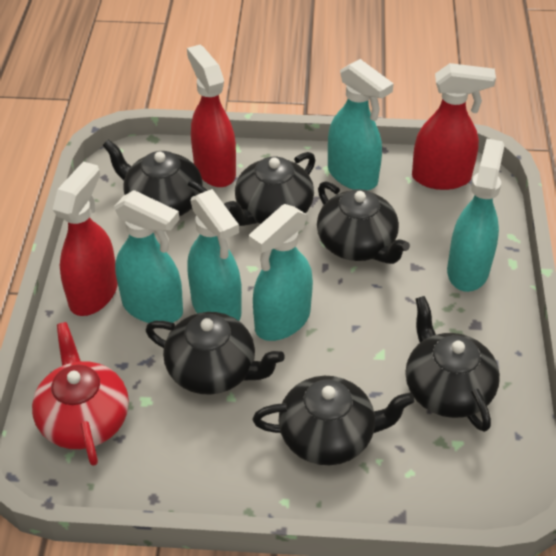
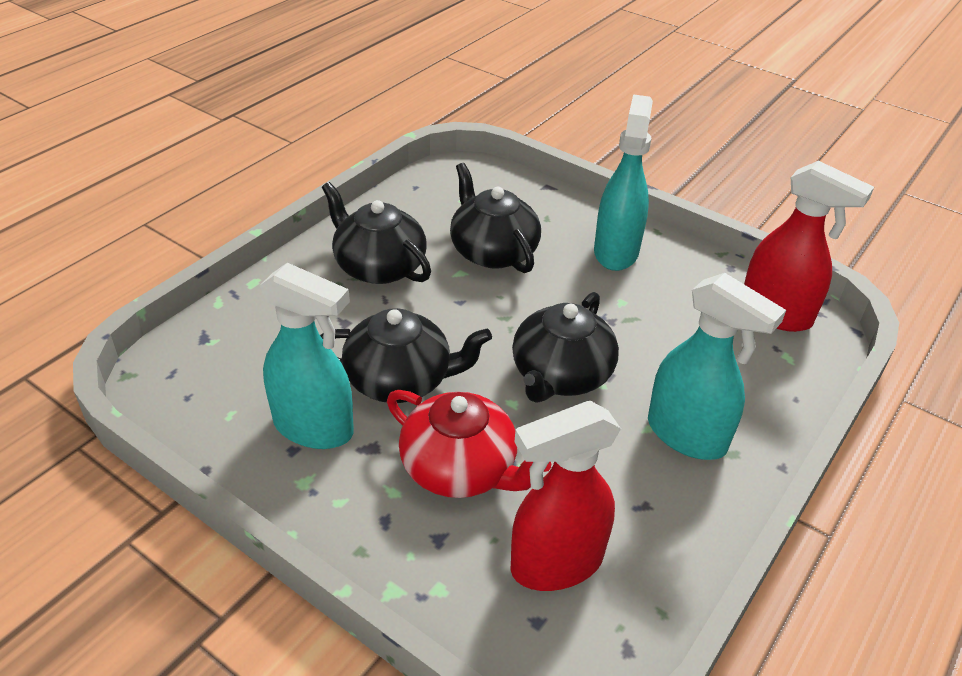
black teapot: 6 -> 4
red spray bottle: 3 -> 2
turquoise spray bottle: 5 -> 3

